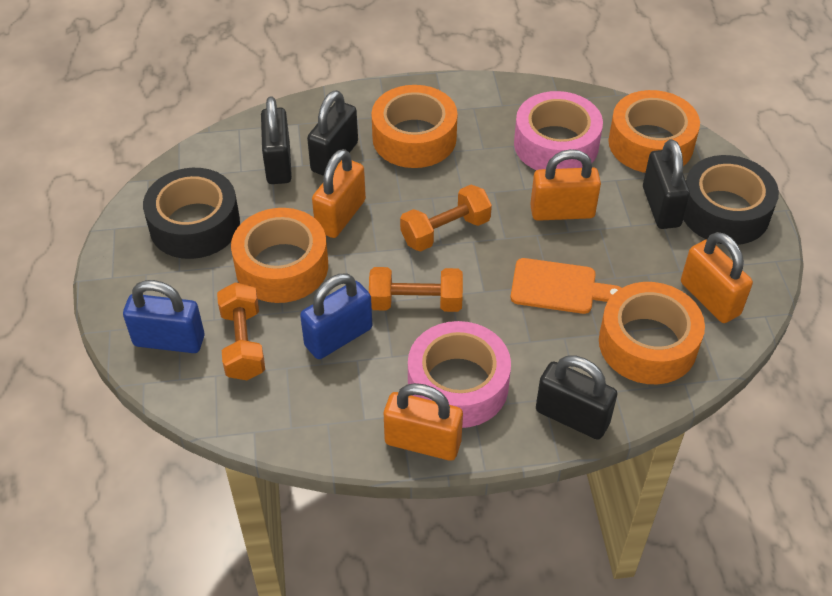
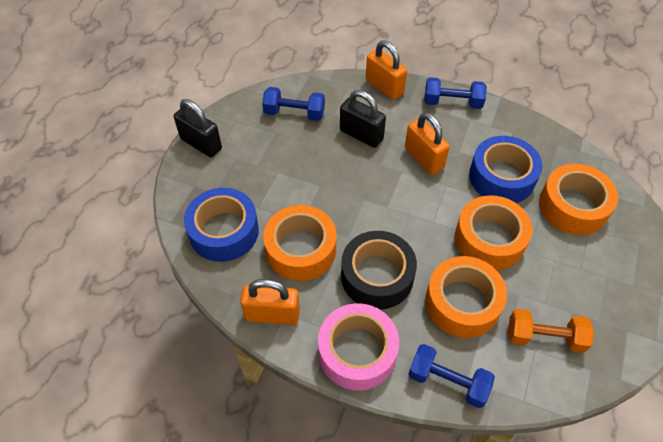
black padlock: 4 -> 2
black tape: 2 -> 1
blue dumbbell: 0 -> 3
blue padlock: 2 -> 0
blue tape: 0 -> 2
orange cutting board: 1 -> 0
orange dumbbell: 3 -> 1
orange padlock: 4 -> 3
pink tape: 2 -> 1

